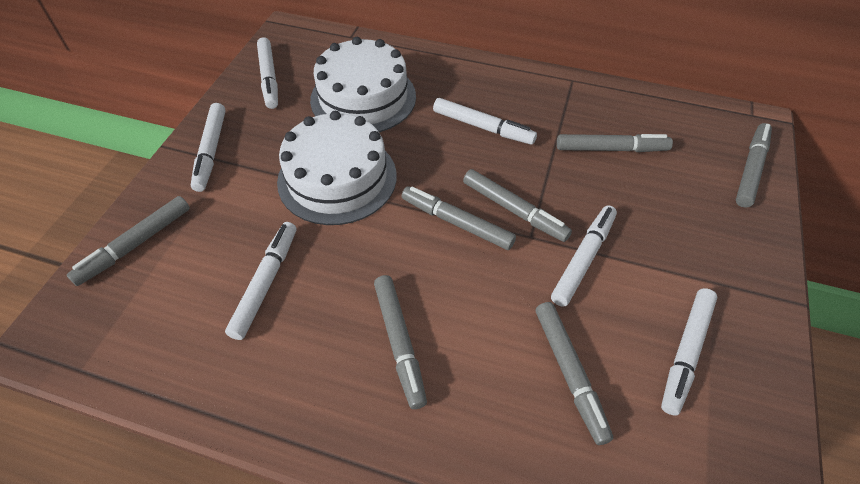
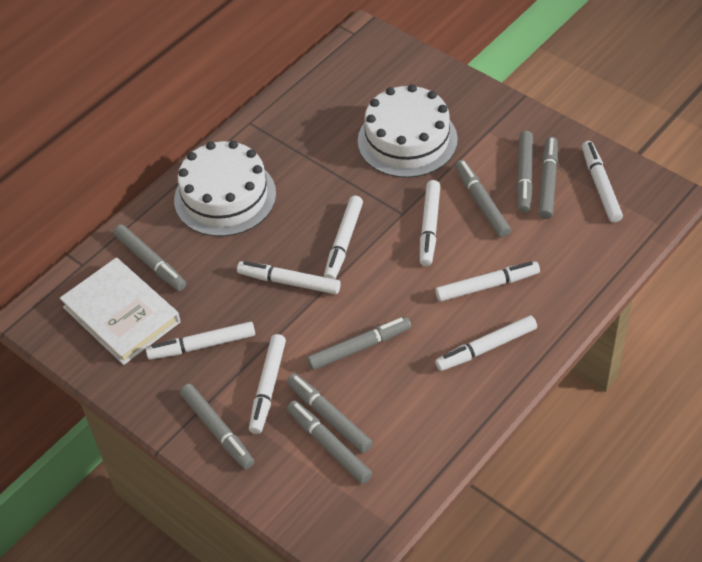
grey marker: 7 -> 8
white book: 0 -> 1
white marker: 6 -> 8

